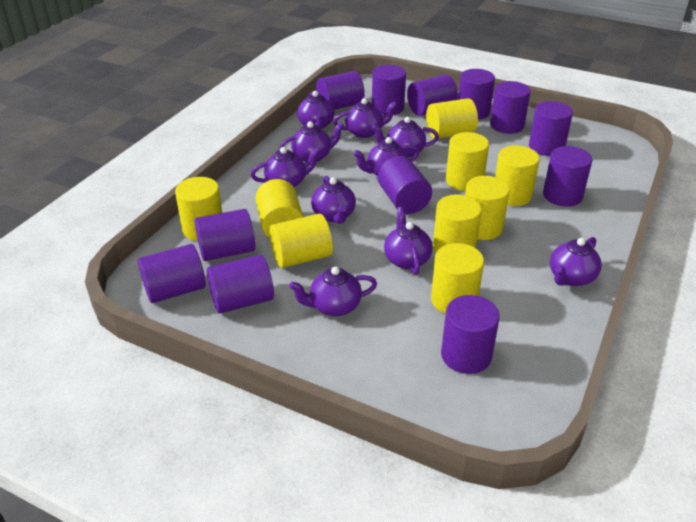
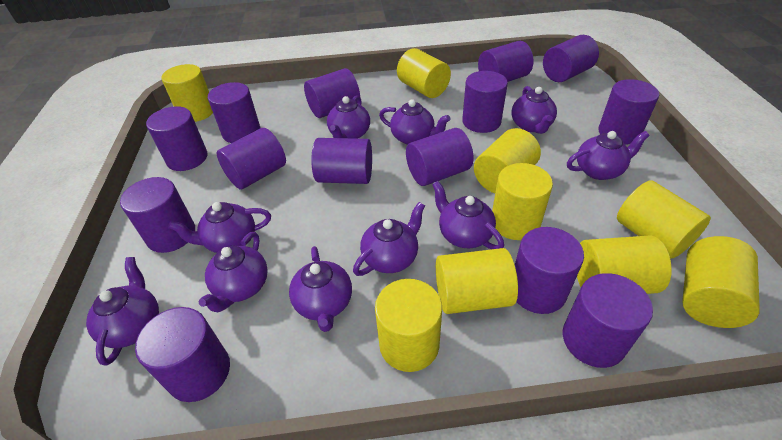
purple cylinder: 12 -> 14

